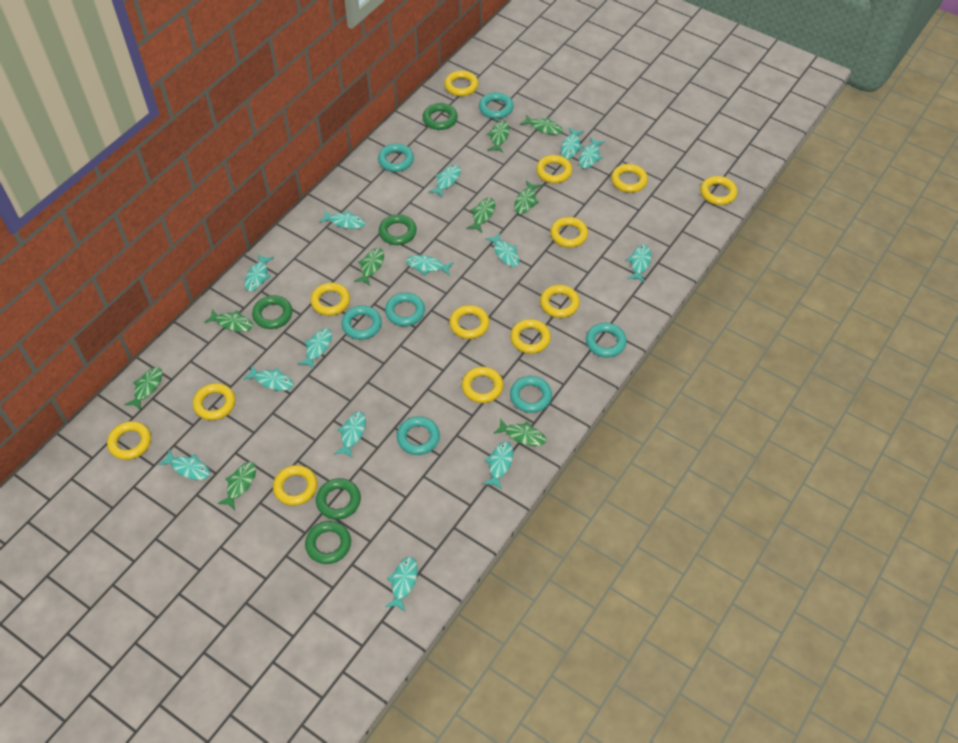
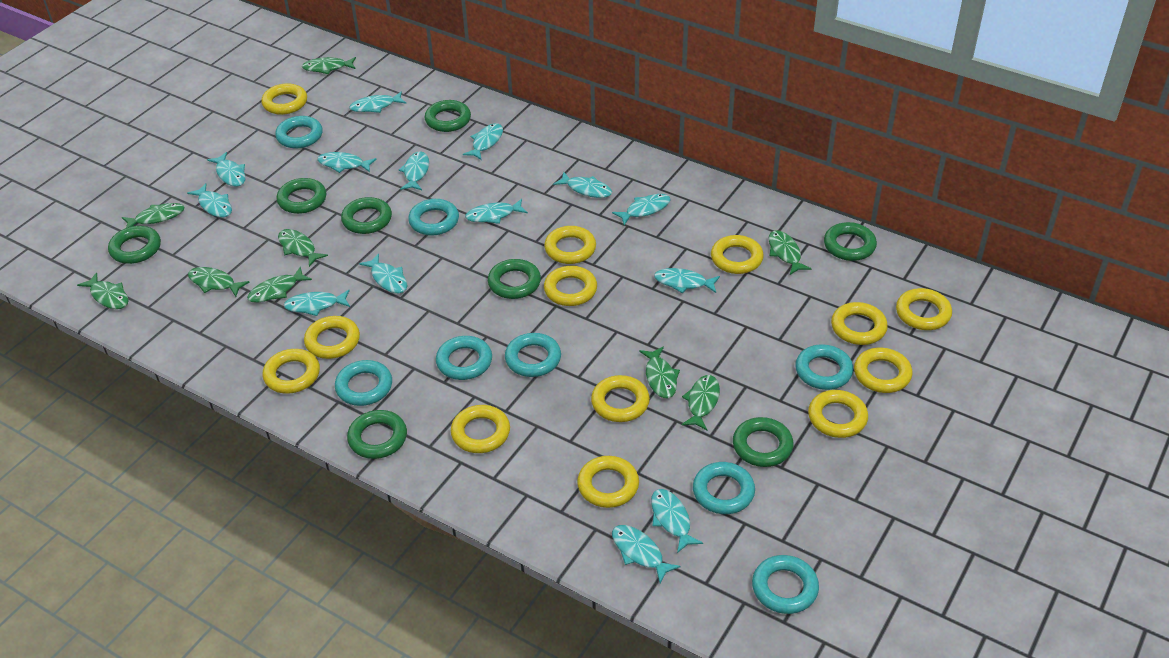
green ring: 5 -> 8
turquoise ring: 7 -> 8

